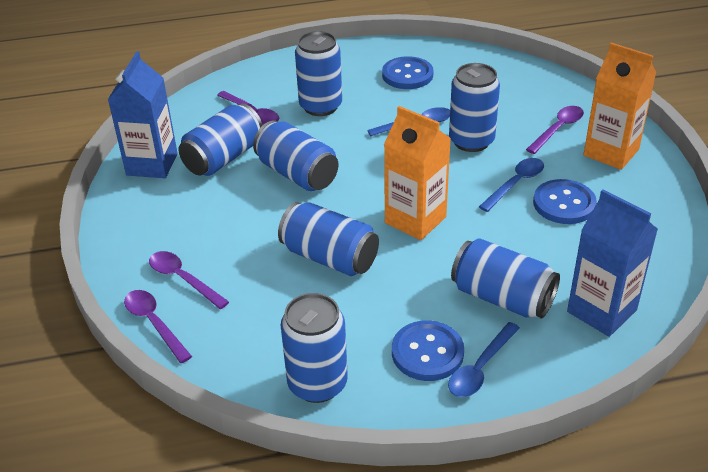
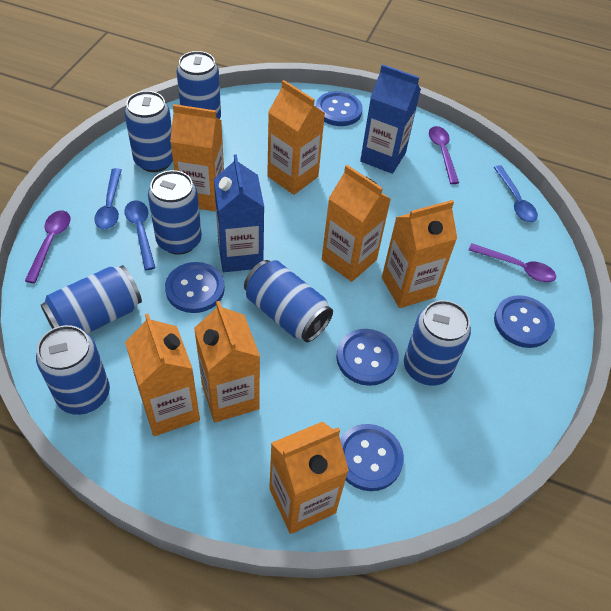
blue button: 3 -> 5
orange carton: 2 -> 7
purple spoon: 4 -> 3

